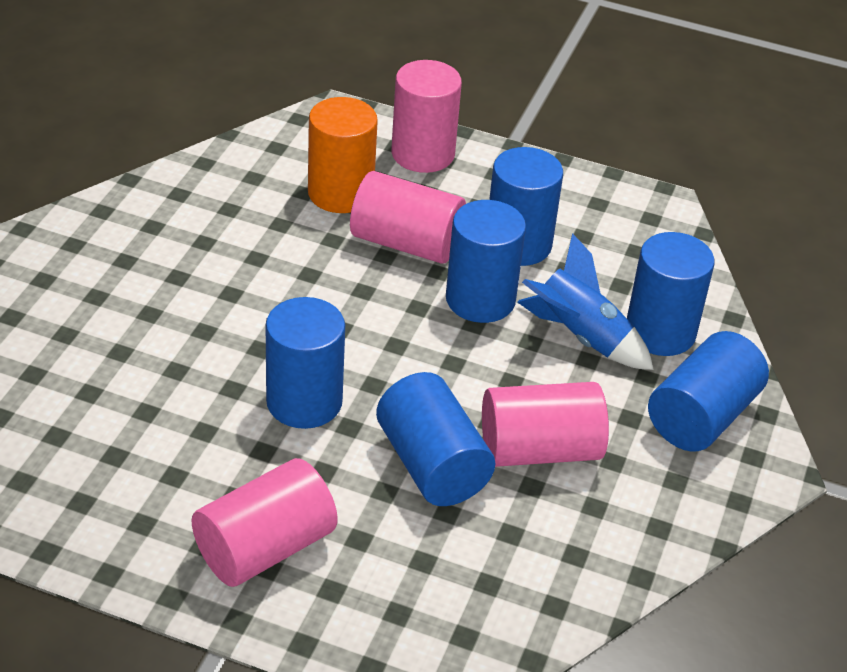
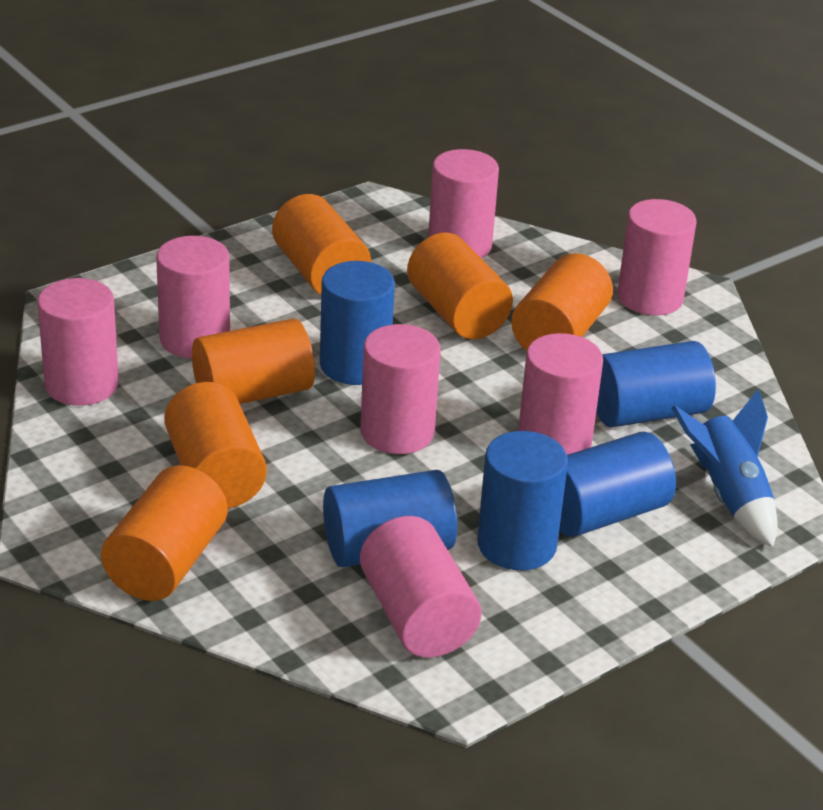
blue cylinder: 6 -> 5
orange cylinder: 1 -> 6
pink cylinder: 4 -> 7

